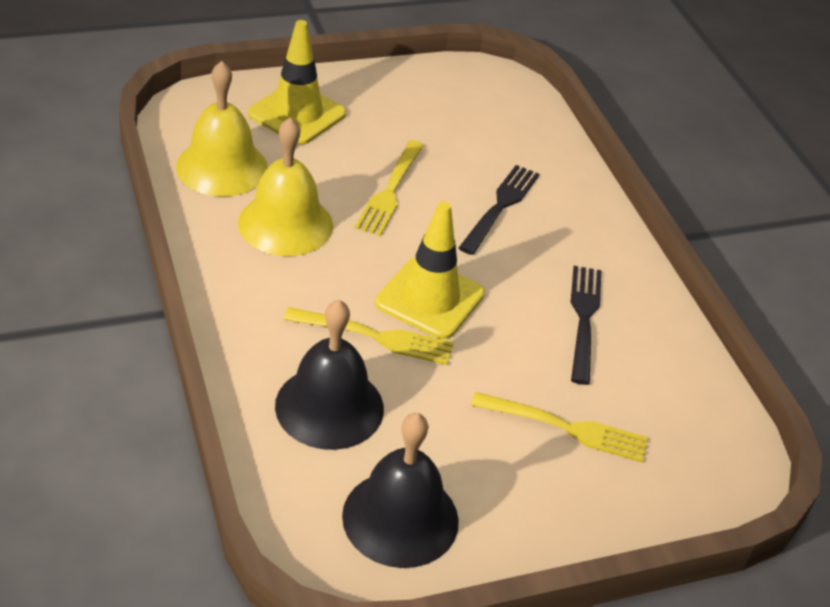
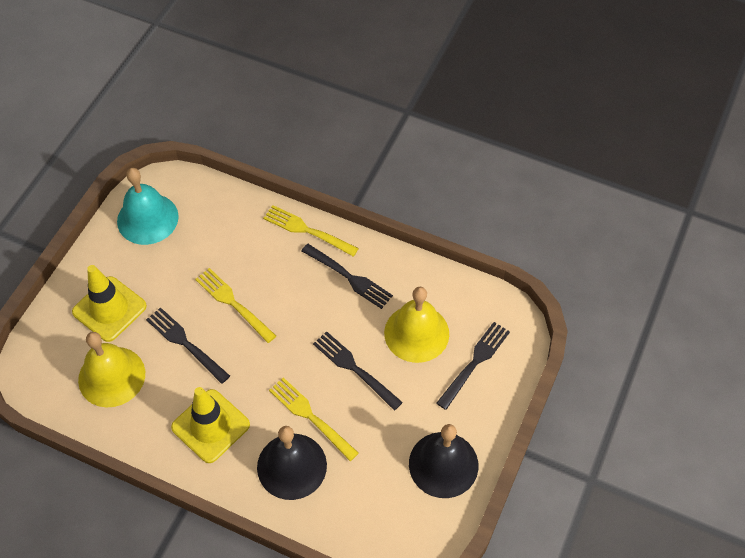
black fork: 2 -> 4
turquoise bell: 0 -> 1

